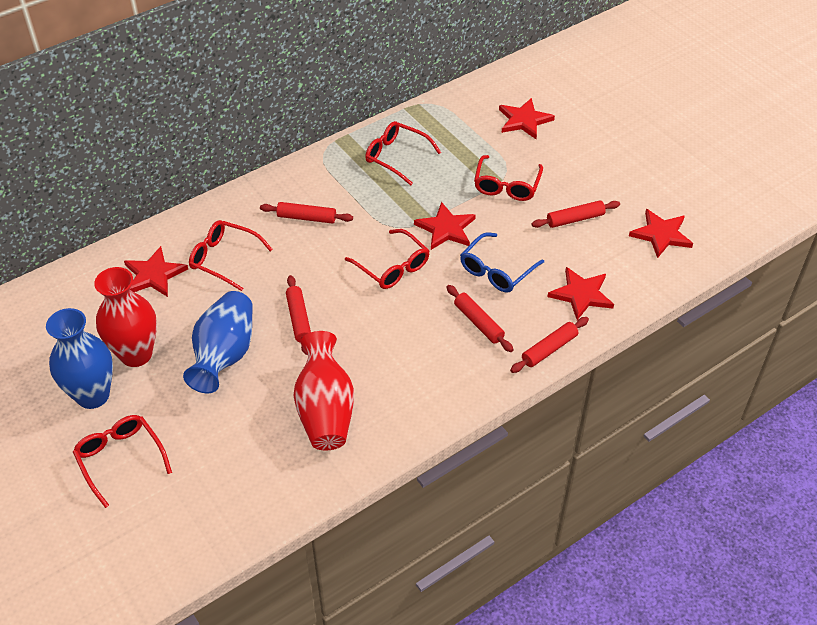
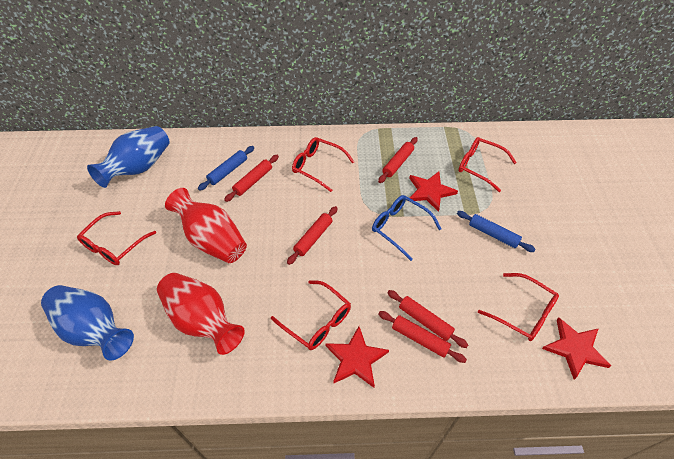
blue rolling pin: 0 -> 2
red star: 5 -> 3

